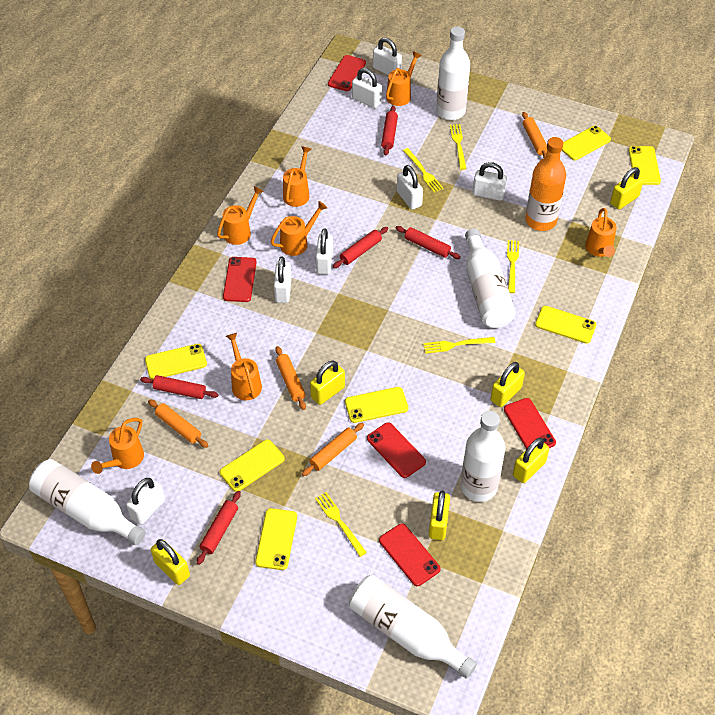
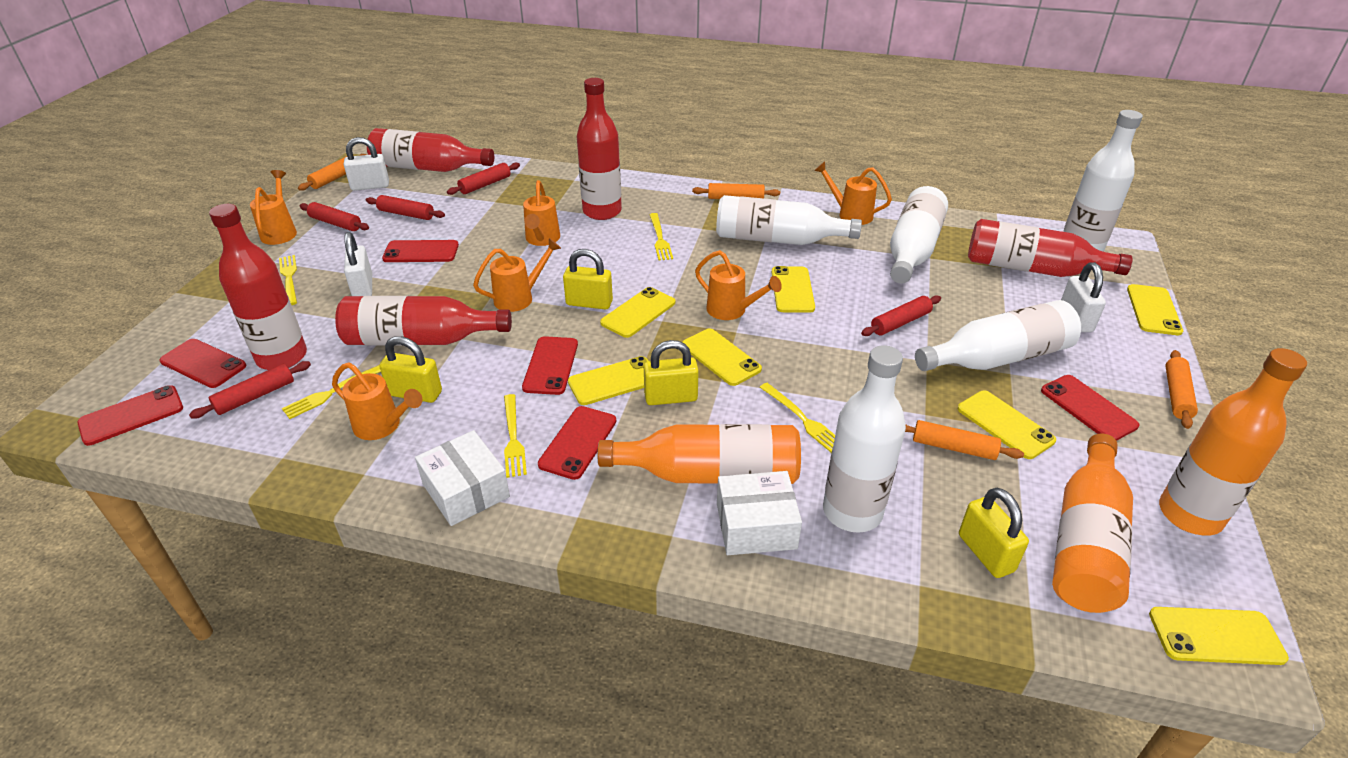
orange bottle: 1 -> 3
orange watering can: 7 -> 6
red bottle: 0 -> 5
red phone: 5 -> 6
white box: 0 -> 2
white padlock: 7 -> 3
yellow padlock: 6 -> 4

